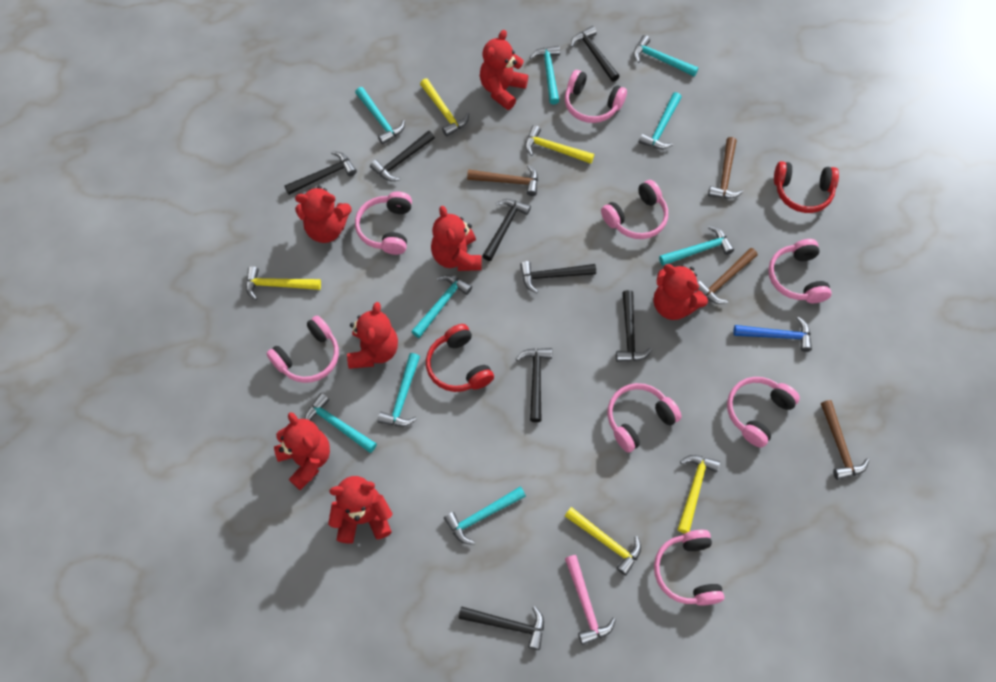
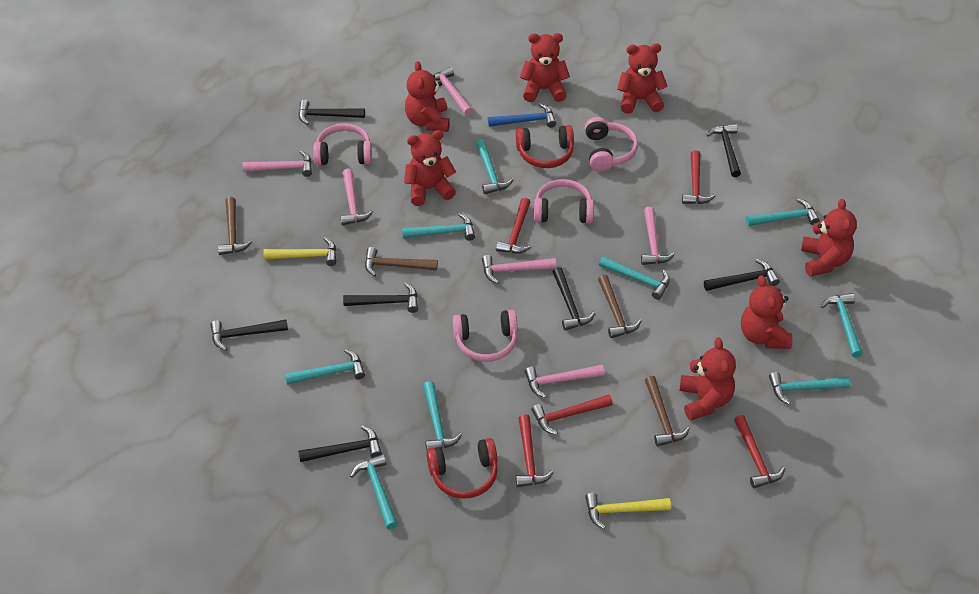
black hammer: 8 -> 7
pink hammer: 1 -> 6
pink headphones: 8 -> 4
red hammer: 0 -> 5
yellow hammer: 5 -> 2

